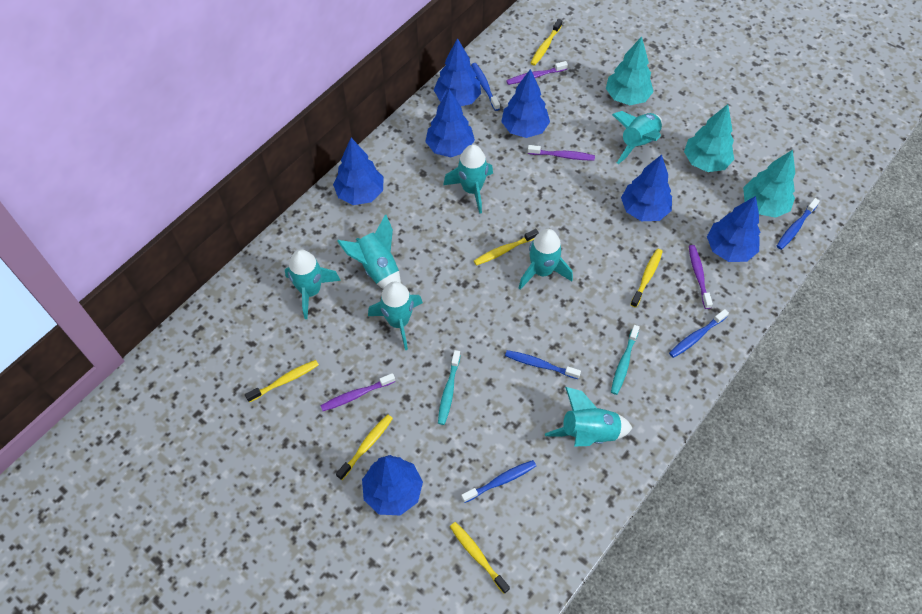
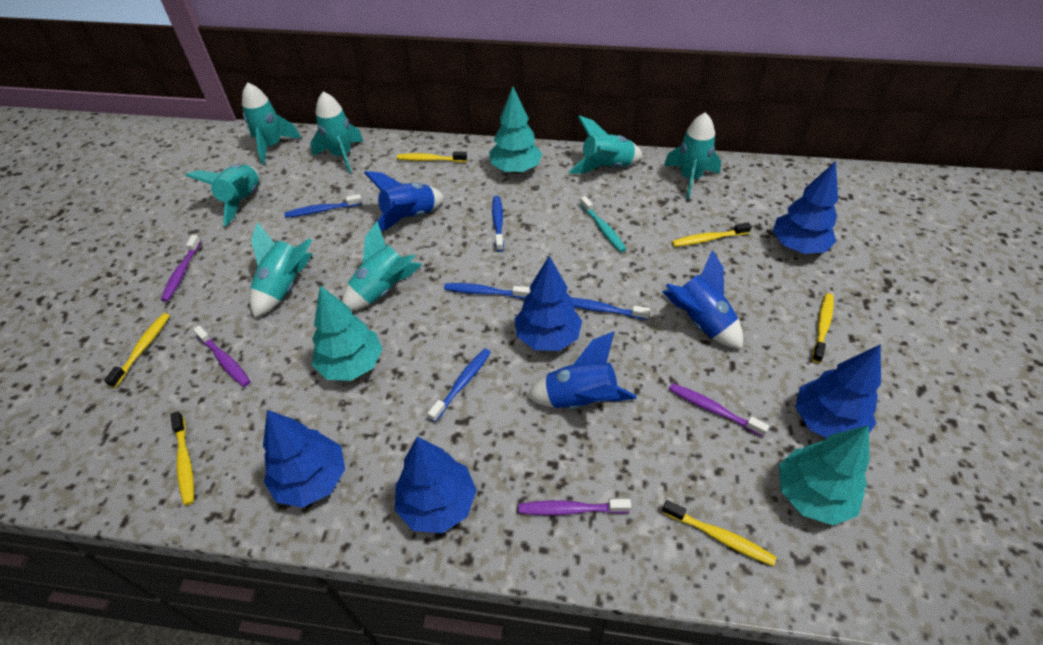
blue rocket: 0 -> 3
blue tree: 7 -> 5
turquoise toothbrush: 2 -> 1

